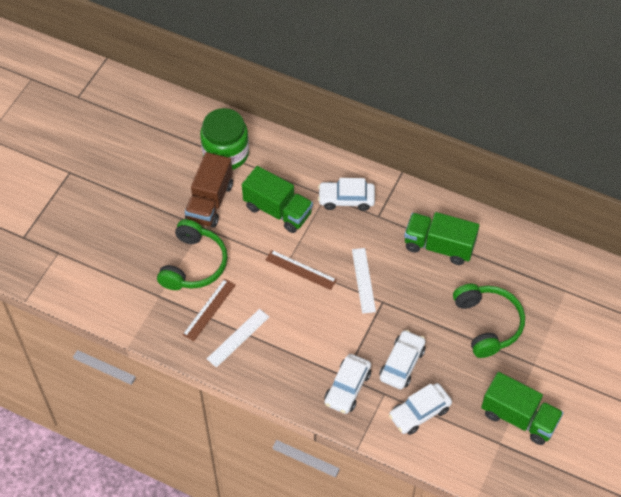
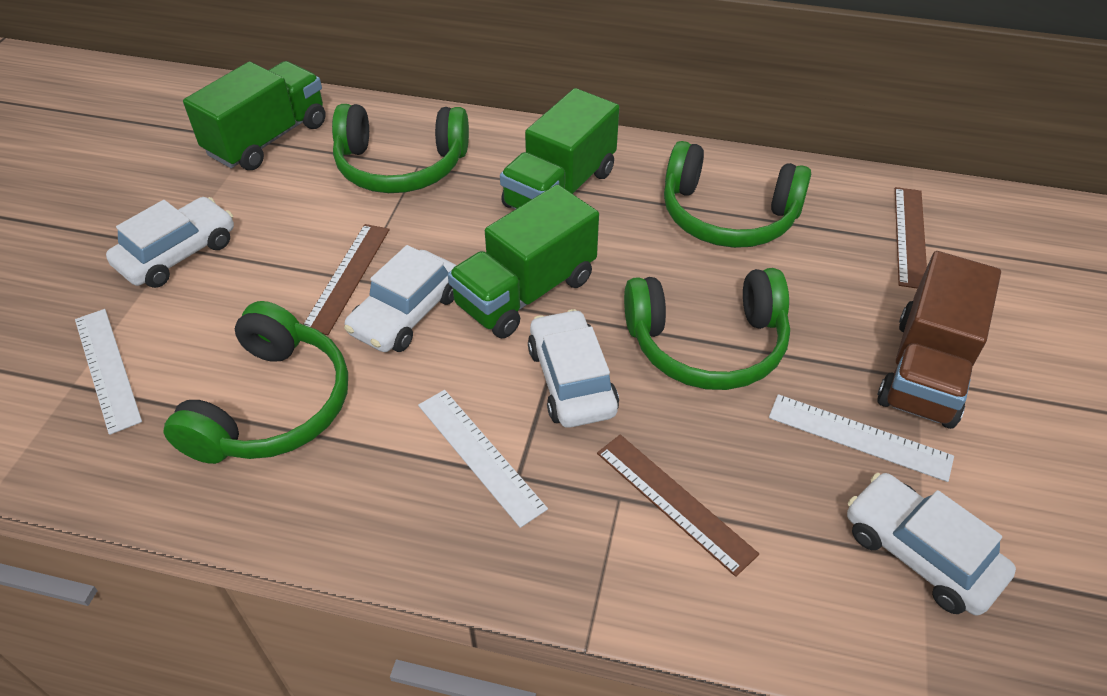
brown ruler: 2 -> 3
green headphones: 2 -> 4
green jar: 1 -> 0
white ruler: 2 -> 3

